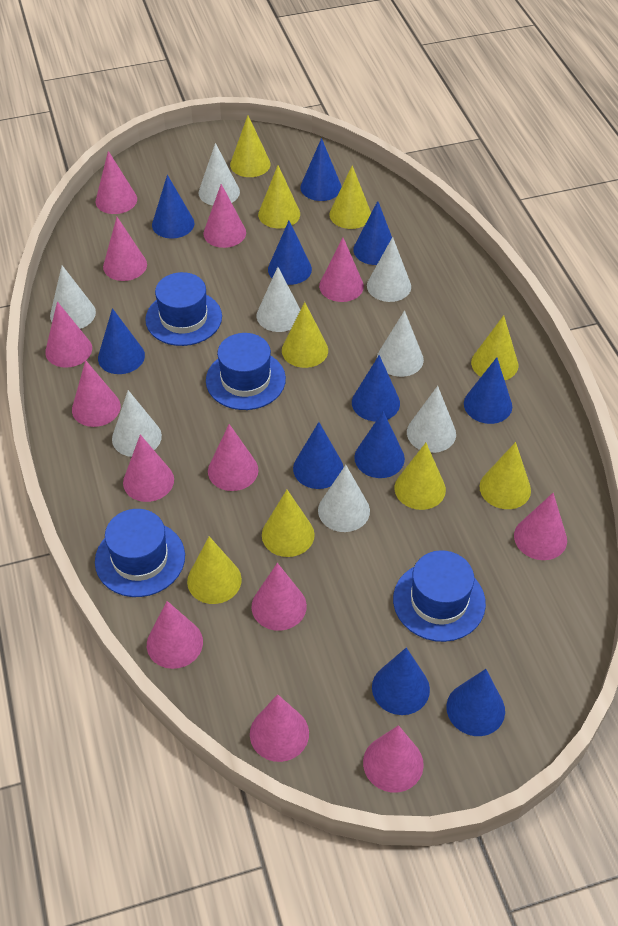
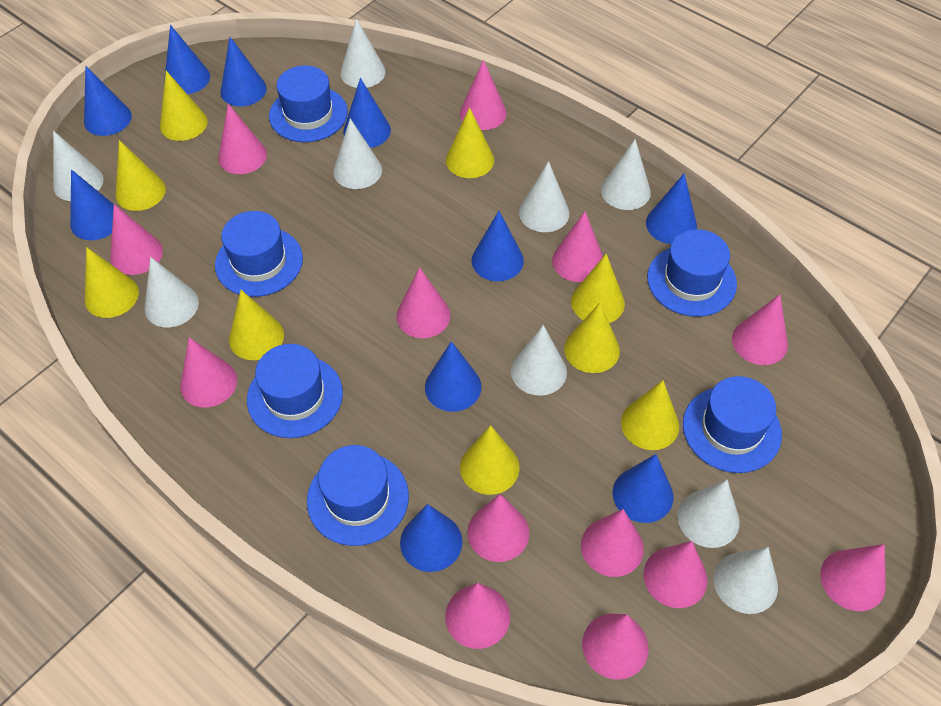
blue cone: 11 -> 10
blue hat: 4 -> 6
white cone: 8 -> 9

